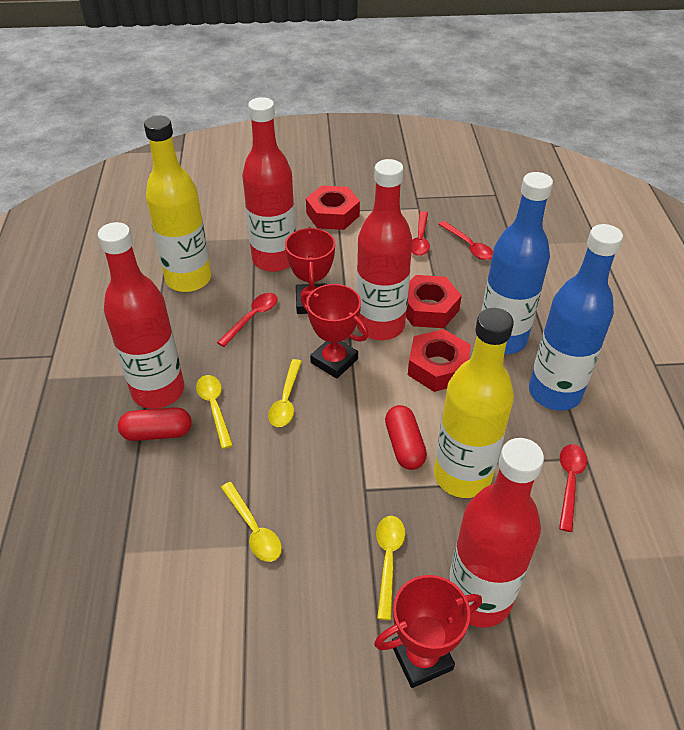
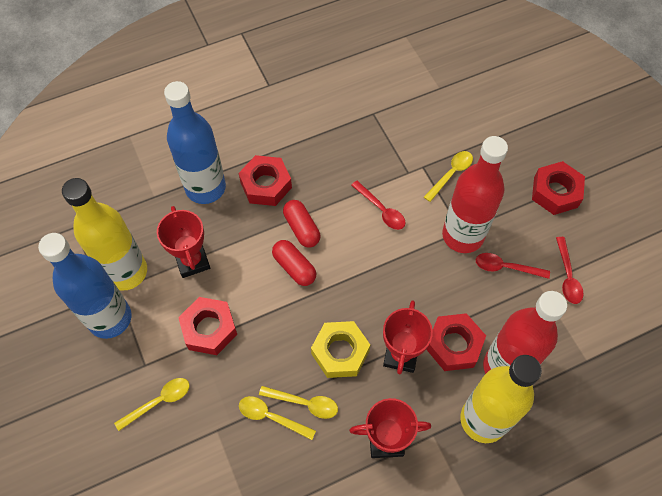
red bottle: 4 -> 2
red nut: 3 -> 4
red spoon: 4 -> 3
yellow nut: 0 -> 1

